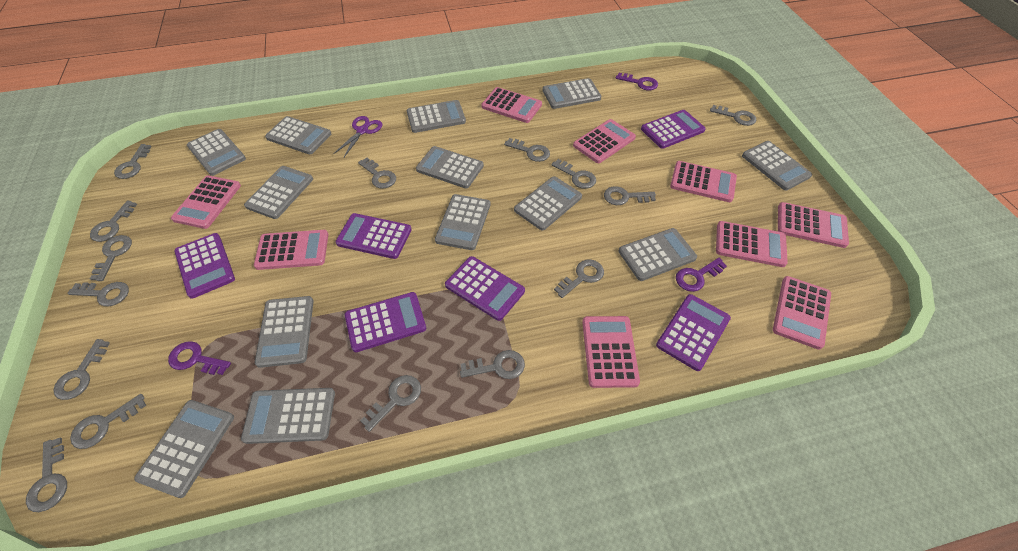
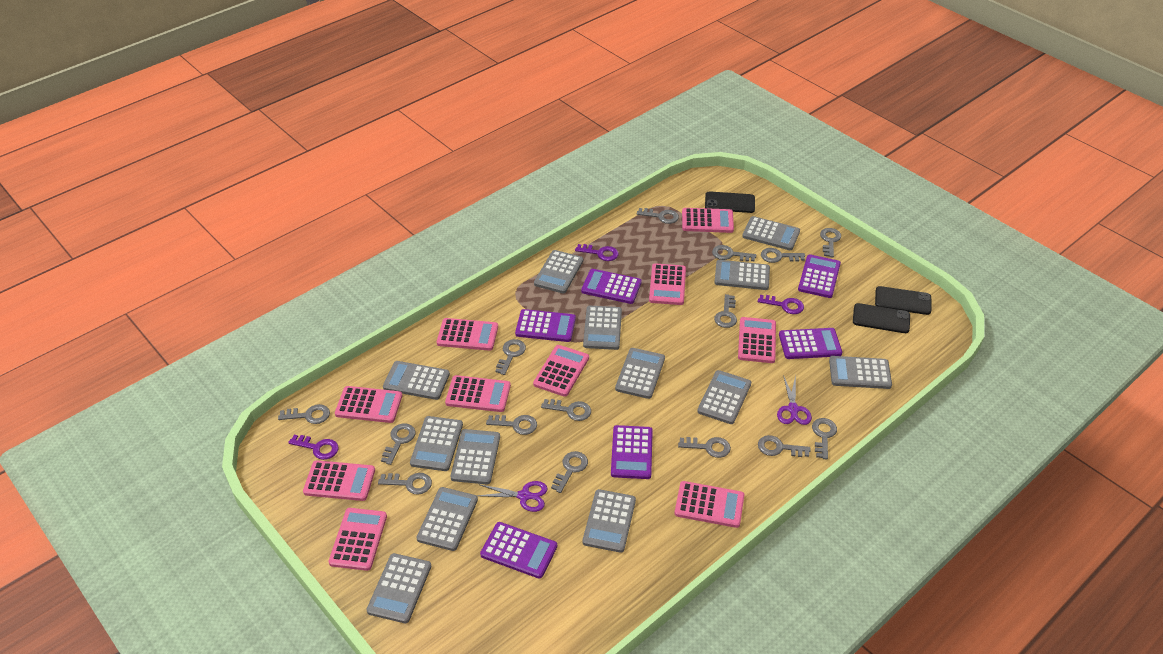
black phone: 0 -> 3
pink calculator: 9 -> 10
purple scissors: 1 -> 2

